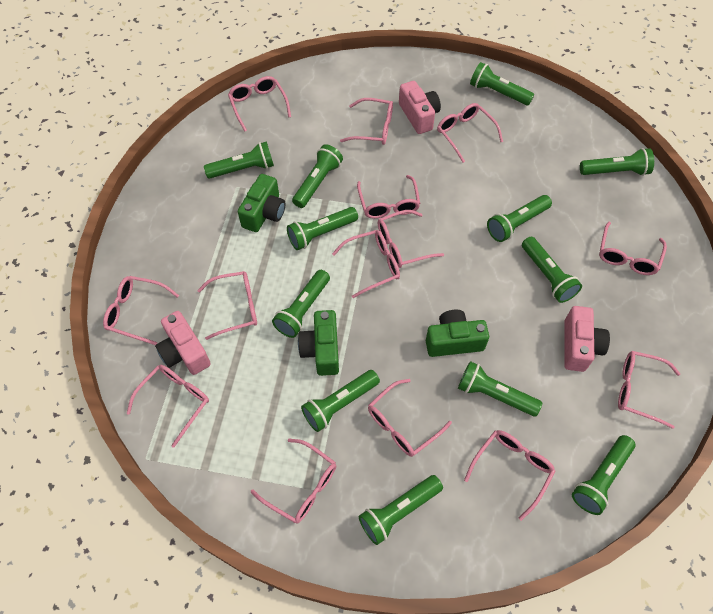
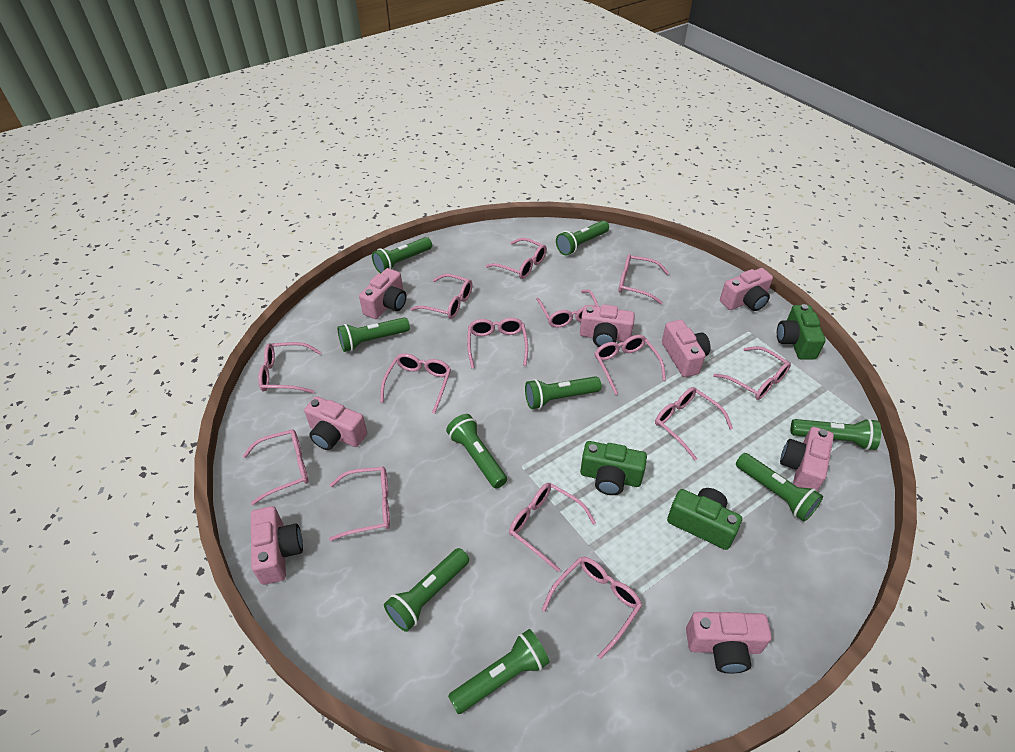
green flashlight: 12 -> 9
pink camera: 3 -> 8

